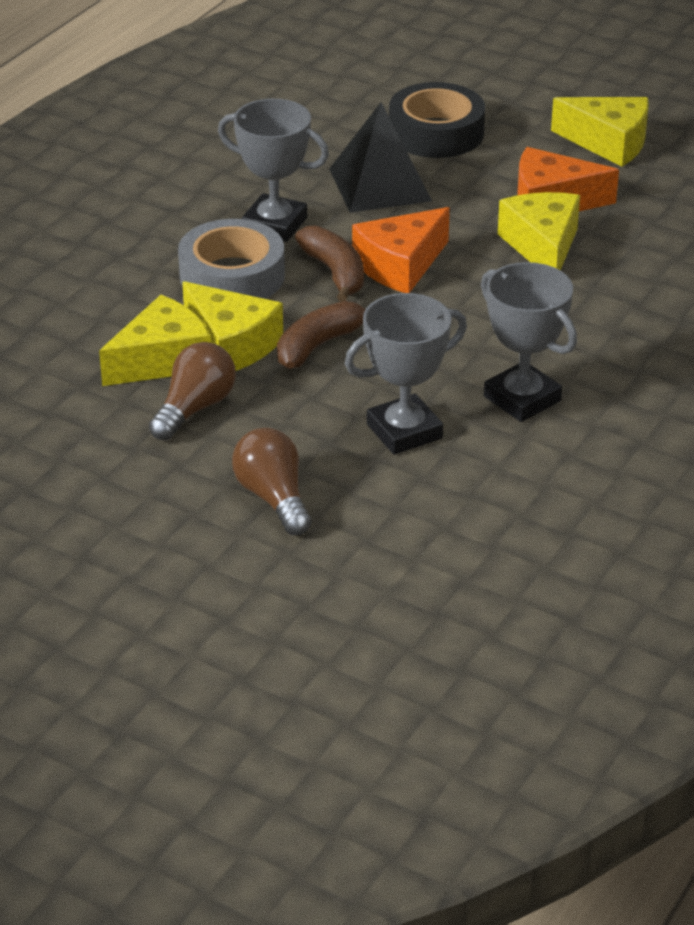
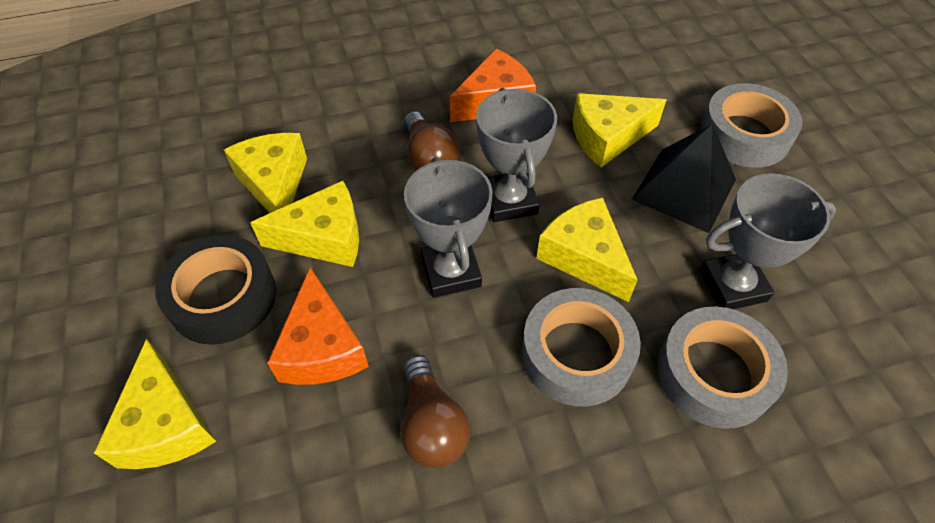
brown banana: 2 -> 0
grey tape: 1 -> 3
yellow cheese: 4 -> 5

